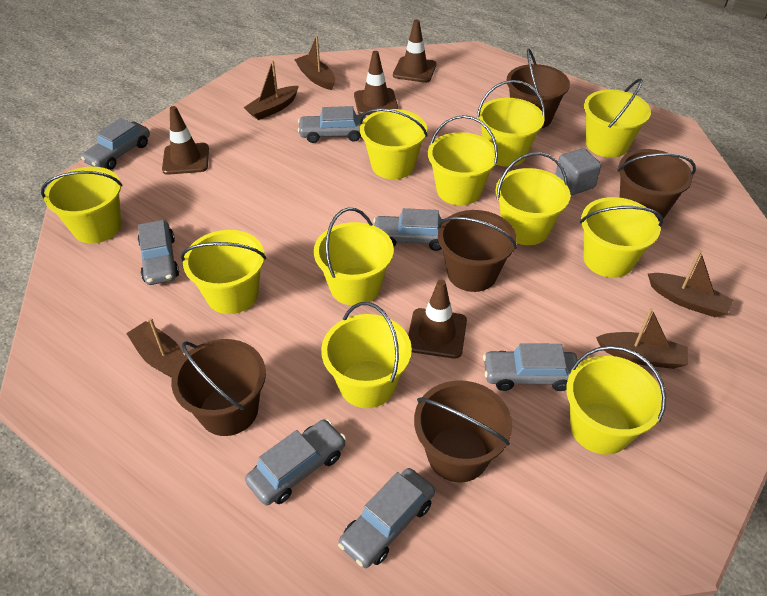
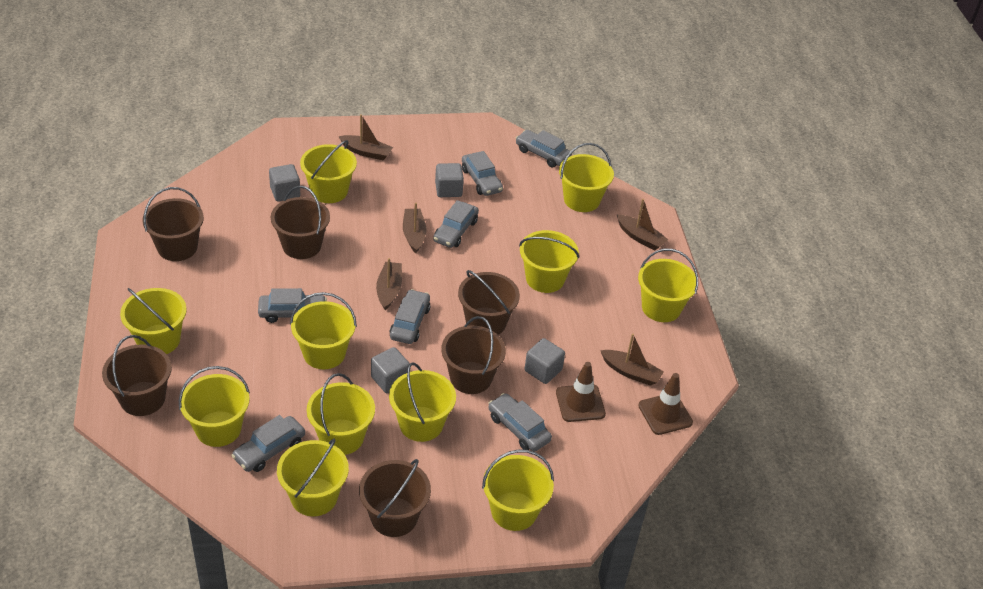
brown bucket: 5 -> 6
brown traffic cone: 4 -> 2
grey cube: 1 -> 4

